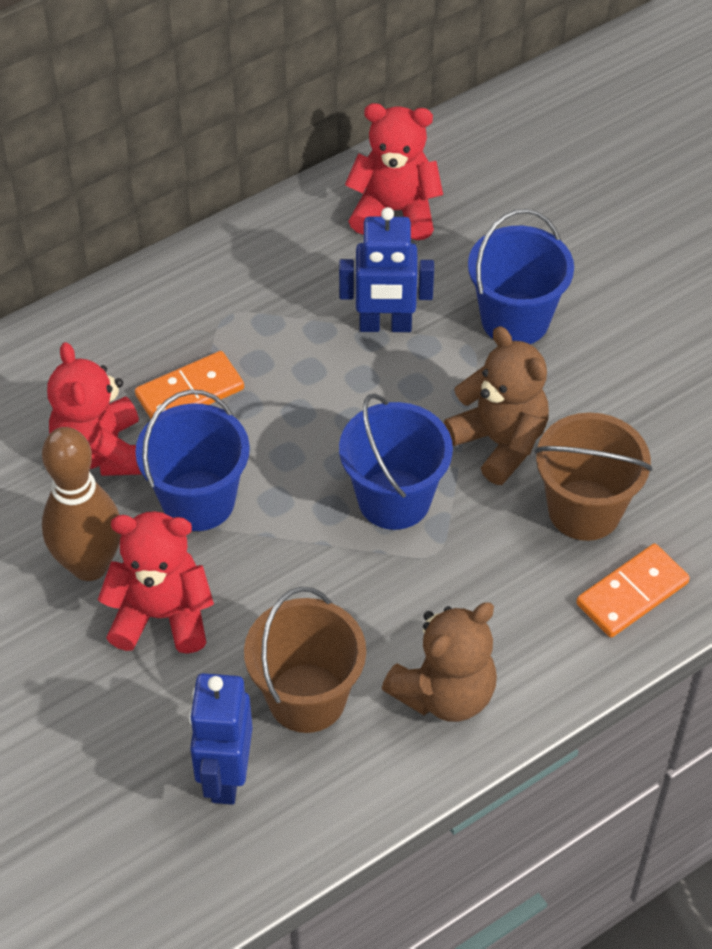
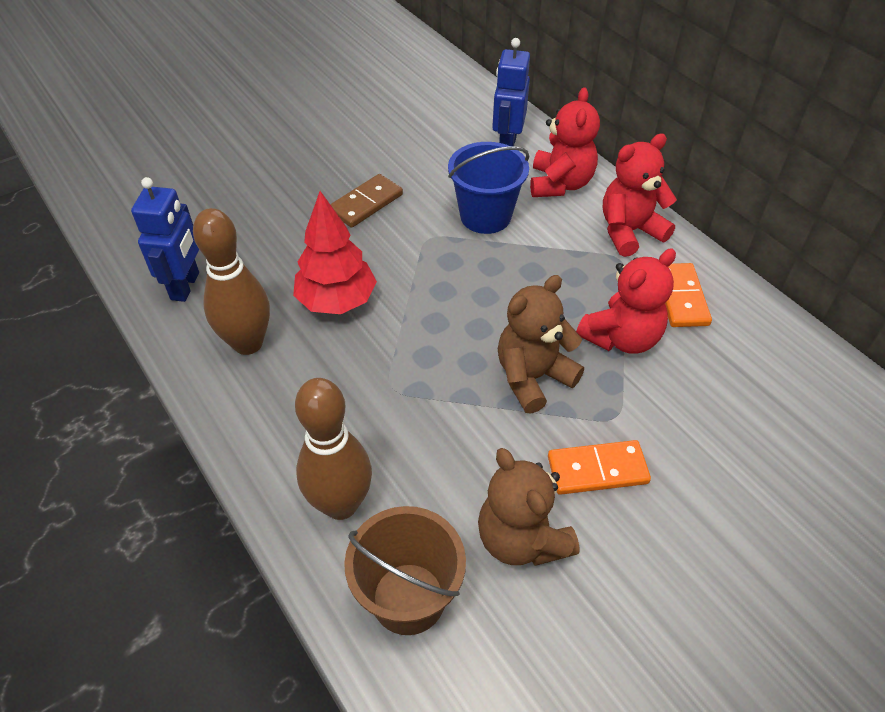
blue bucket: 3 -> 1
brown bowling pin: 1 -> 2
brown bucket: 2 -> 1
brown domino: 0 -> 1
red tree: 0 -> 1

